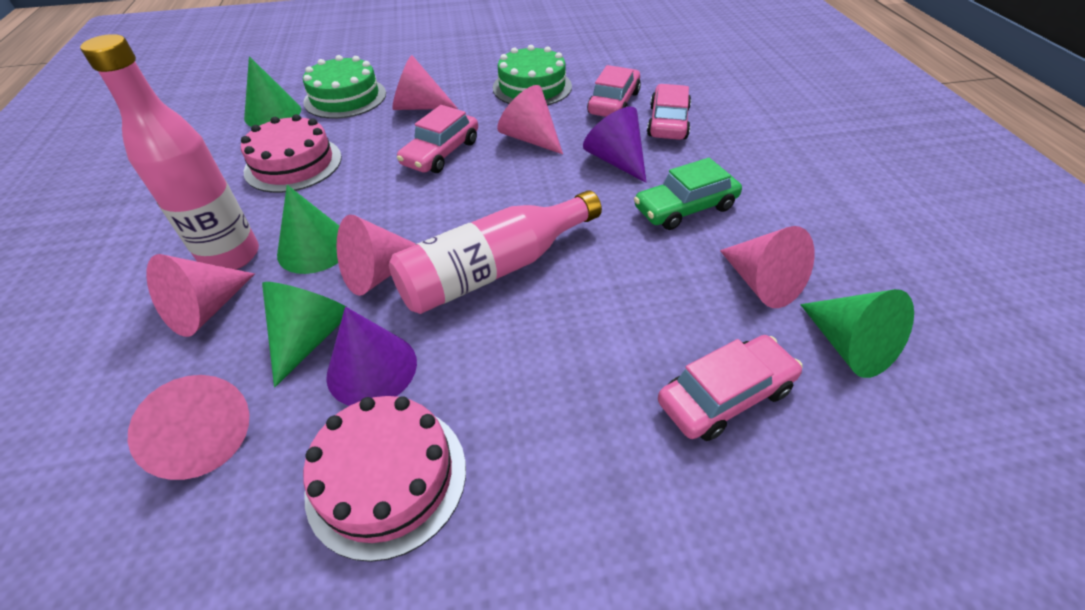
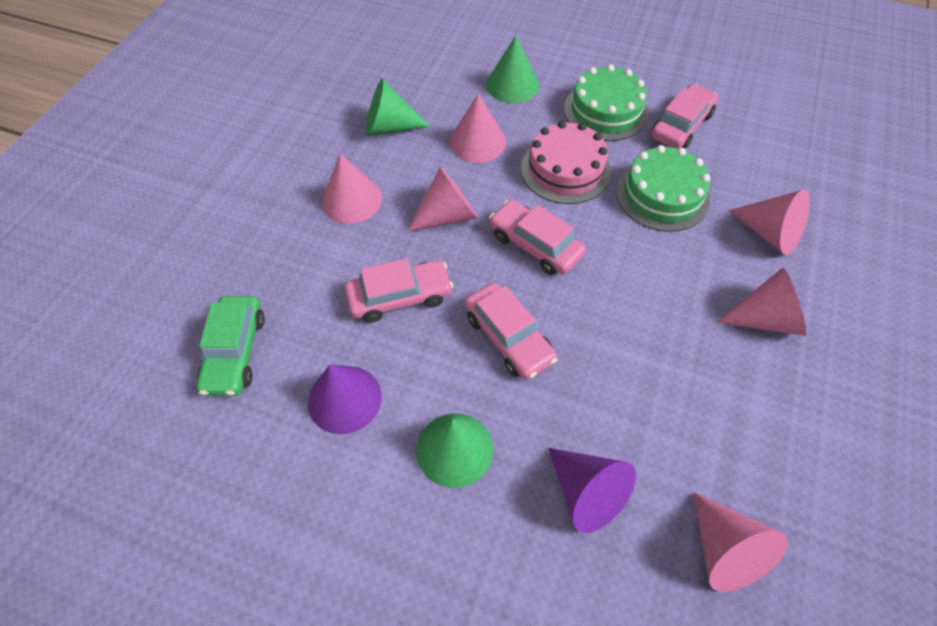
green cone: 4 -> 3
pink bottle: 2 -> 0
pink cake: 2 -> 1

